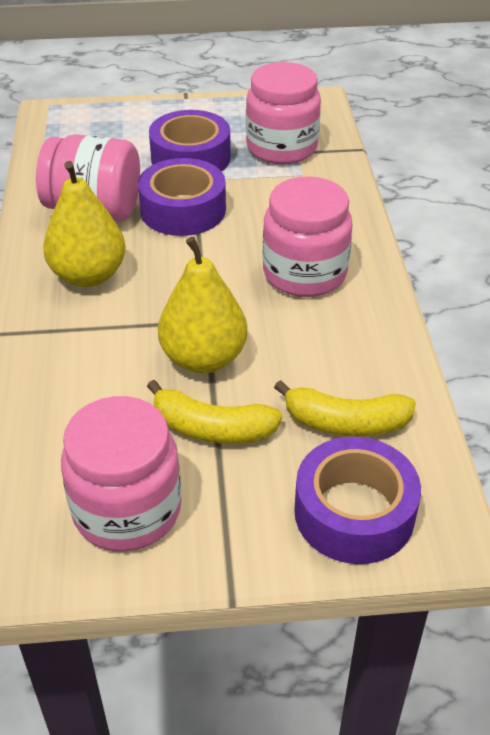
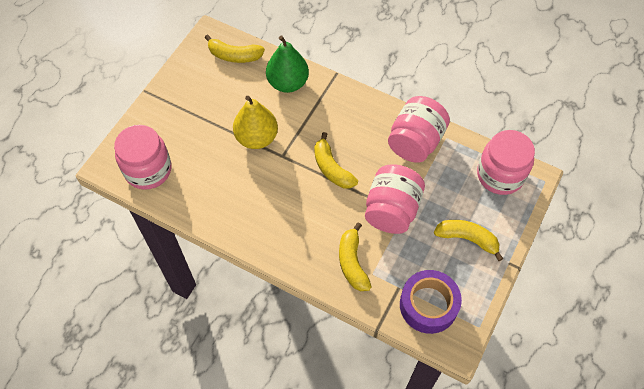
green pear: 0 -> 1
purple tape: 3 -> 1
yellow banana: 2 -> 4
yellow pear: 2 -> 1

